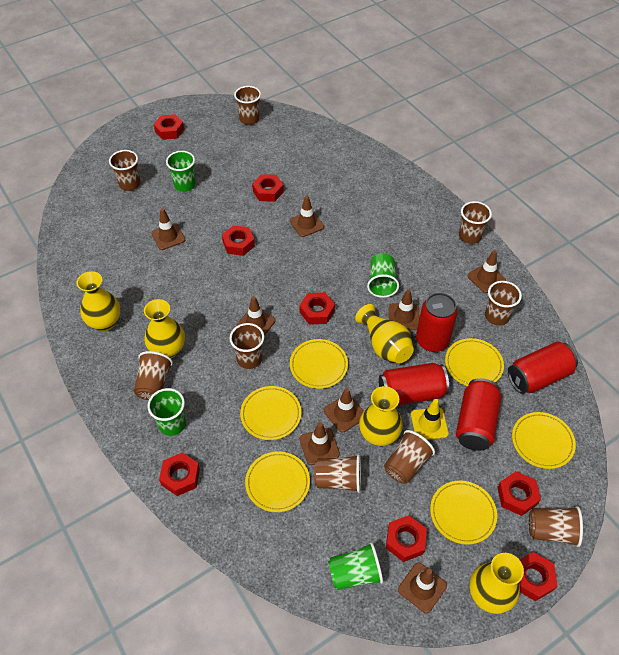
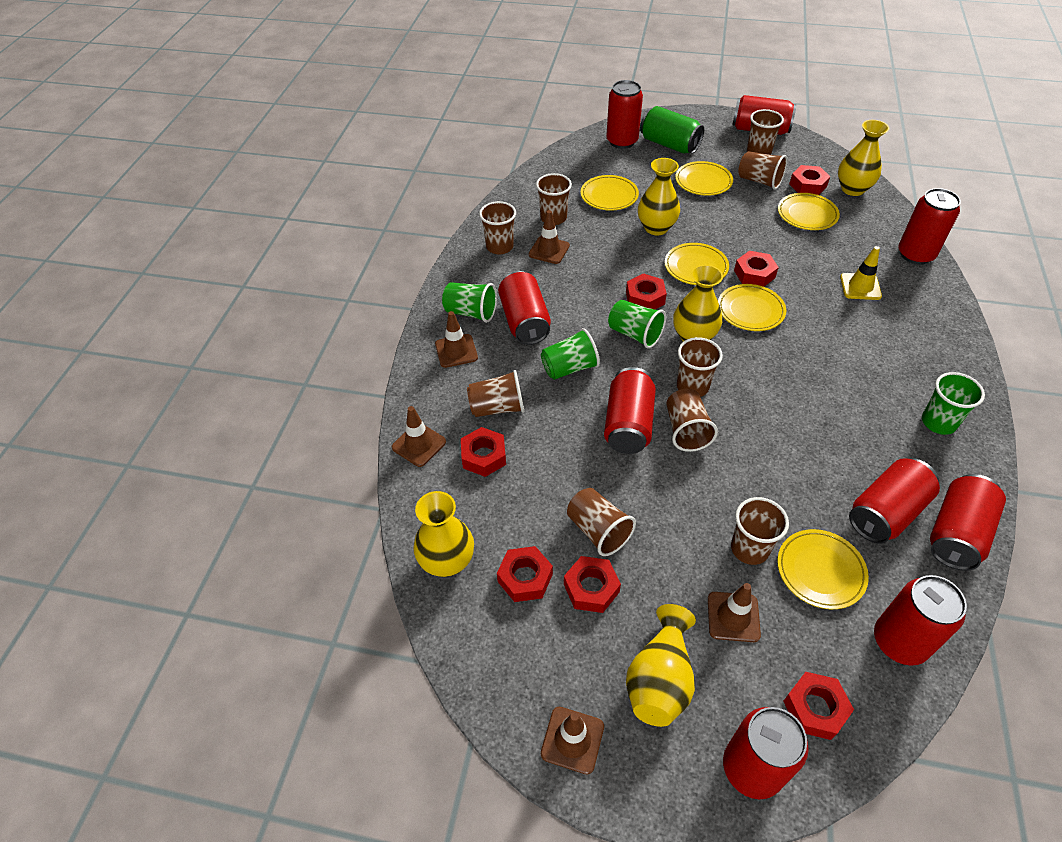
brown traffic cone: 8 -> 5
green can: 0 -> 1
red can: 4 -> 9
red nut: 8 -> 7

